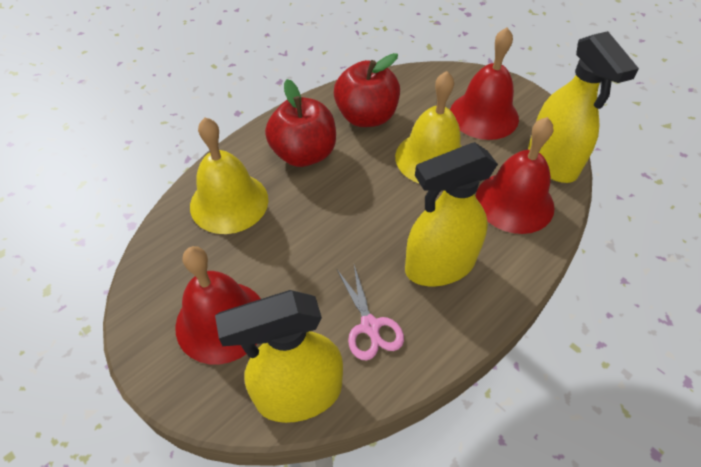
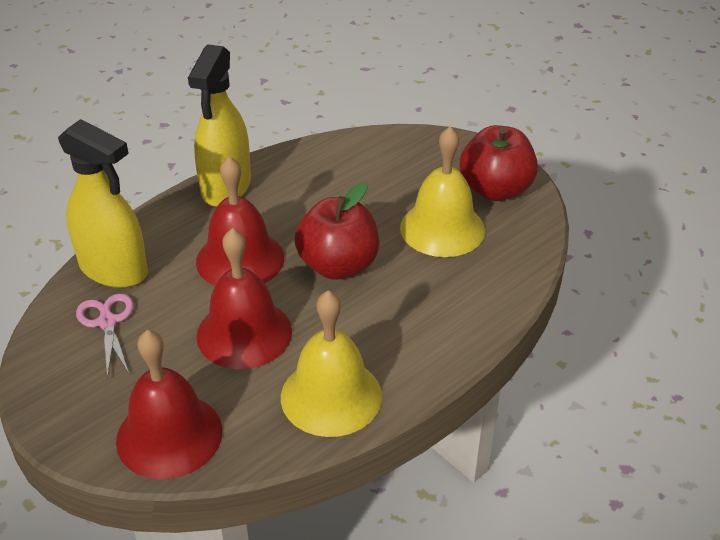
yellow spray bottle: 3 -> 2

